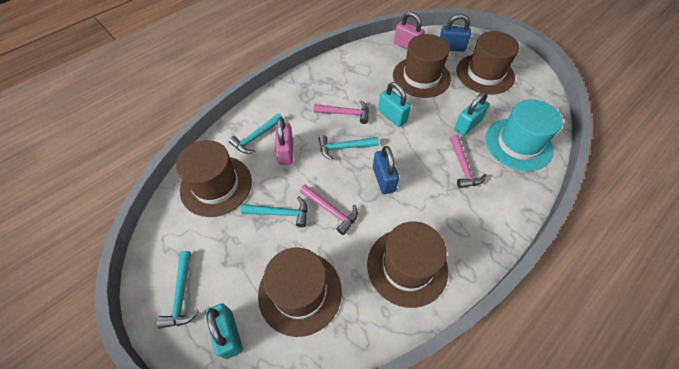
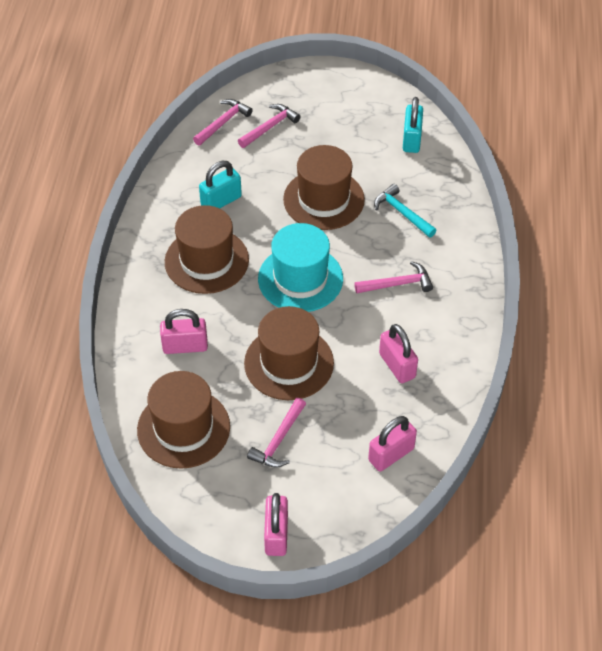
blue padlock: 2 -> 0
brown hat: 5 -> 4
pink hammer: 3 -> 4
pink padlock: 2 -> 4
turquoise hammer: 4 -> 1
turquoise padlock: 3 -> 2

